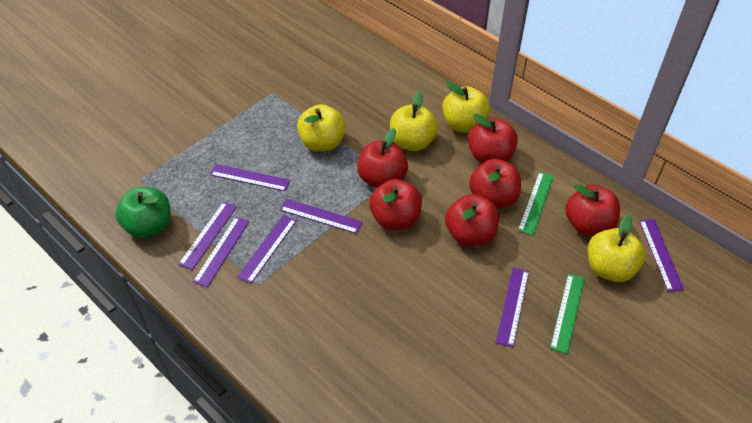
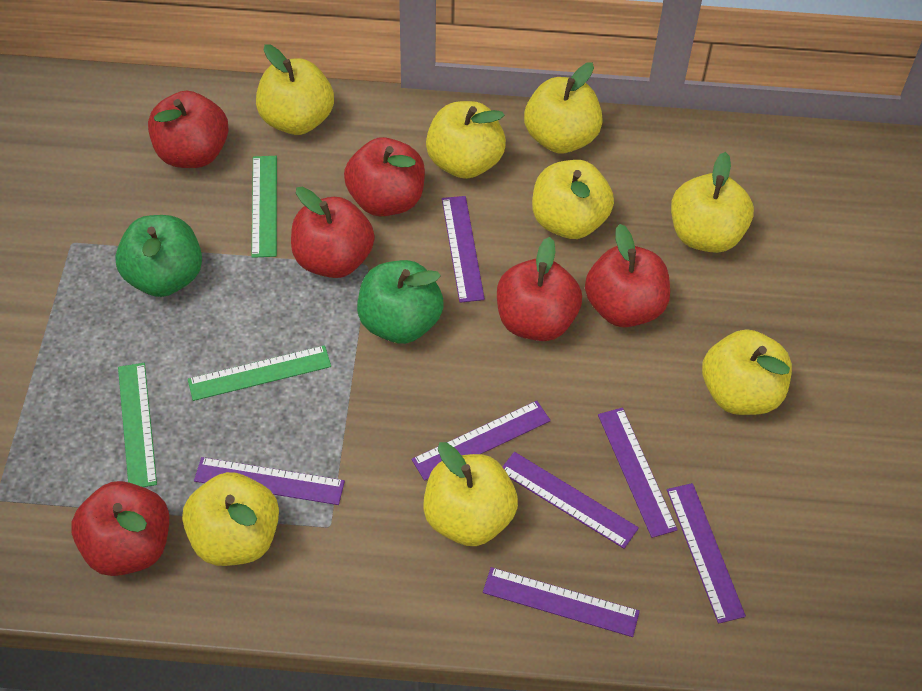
green apple: 1 -> 2
green ruler: 2 -> 3
yellow apple: 4 -> 8

